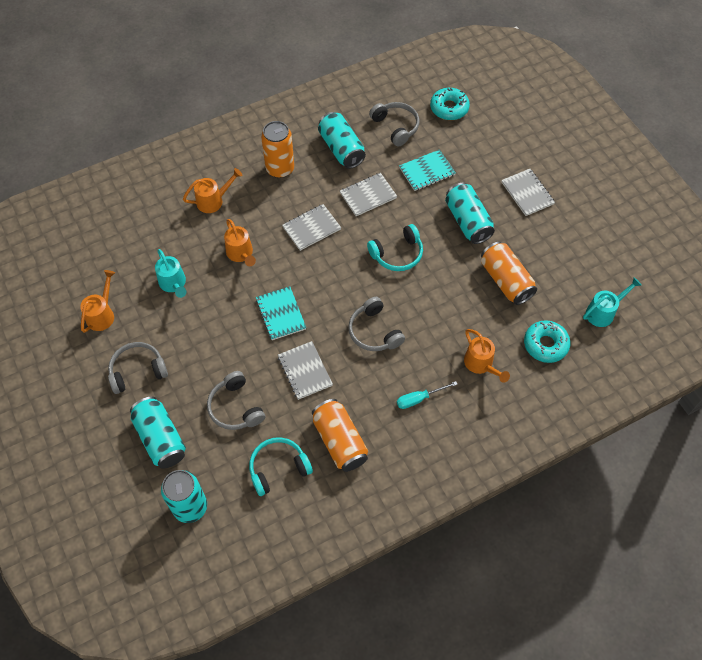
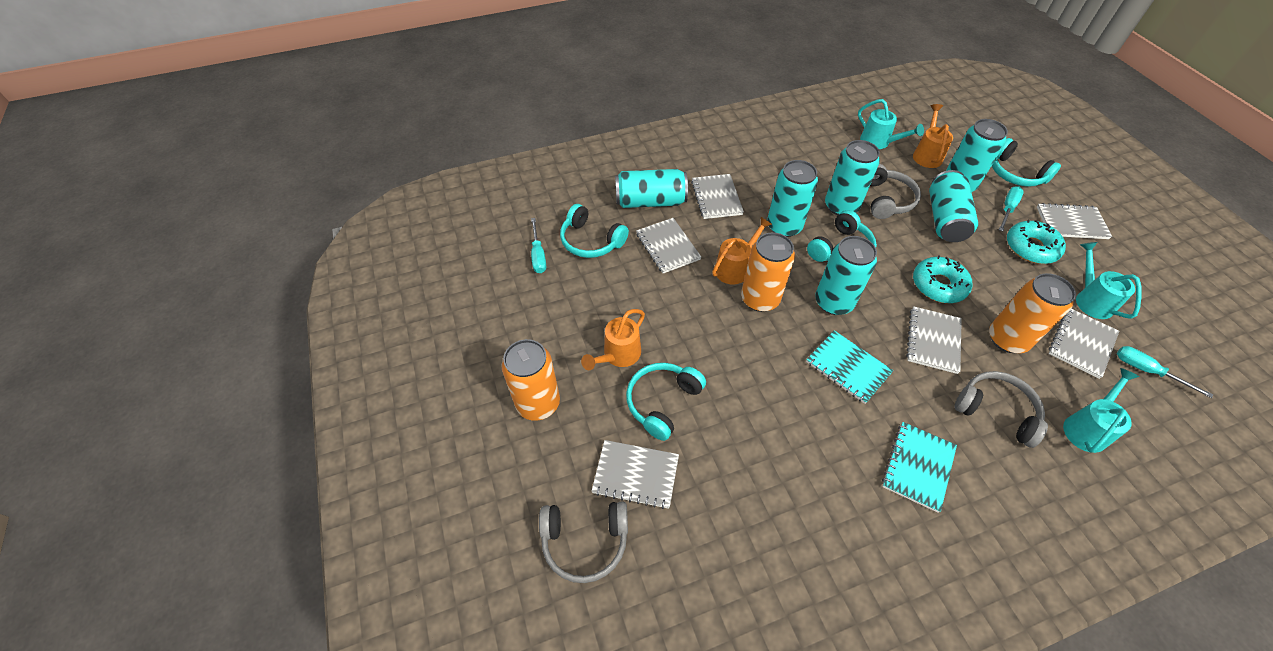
grey headphones: 4 -> 3
grey notebook: 4 -> 6
orange watering can: 4 -> 3
turquoise can: 4 -> 6
turquoise headphones: 2 -> 4
turquoise screwdriver: 1 -> 3
turquoise watering can: 2 -> 3

